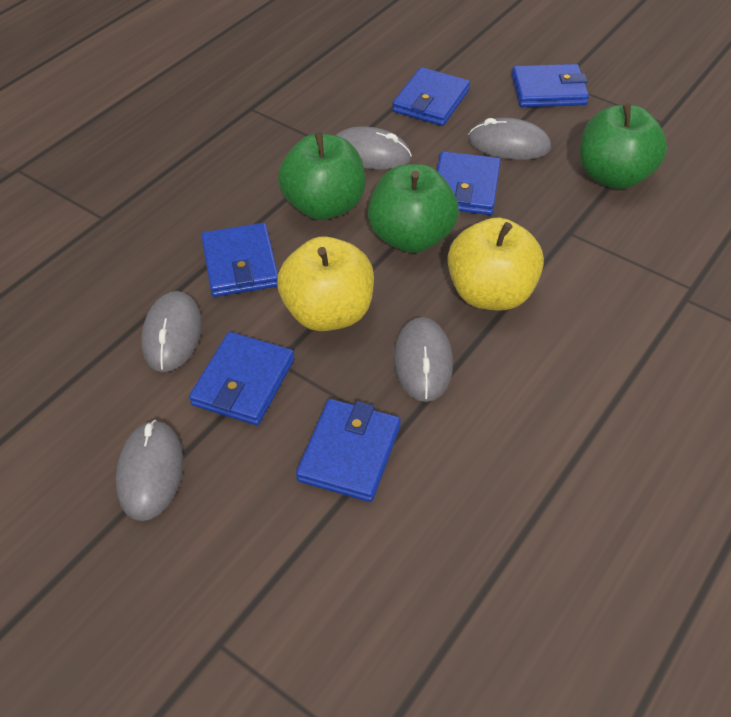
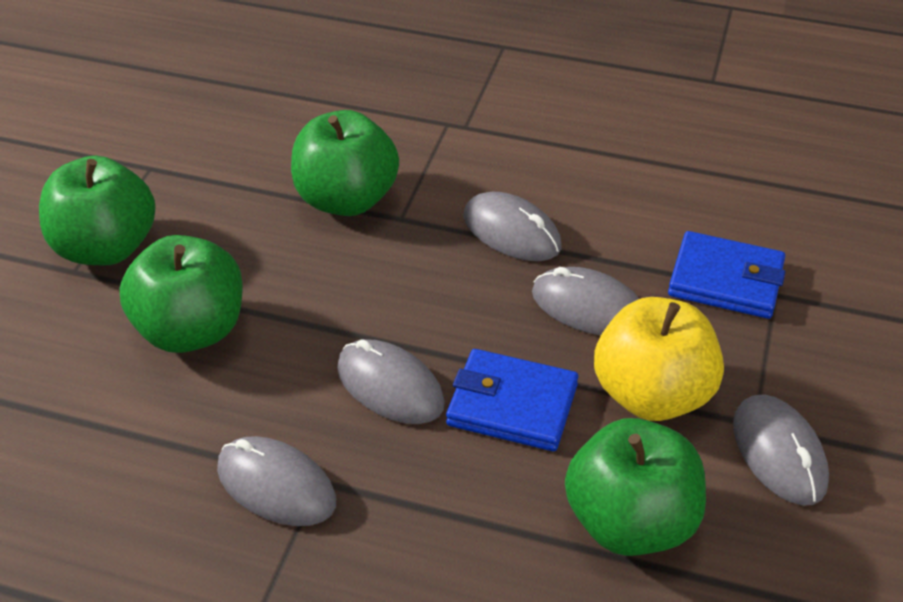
blue wallet: 6 -> 2
green apple: 3 -> 4
yellow apple: 2 -> 1

